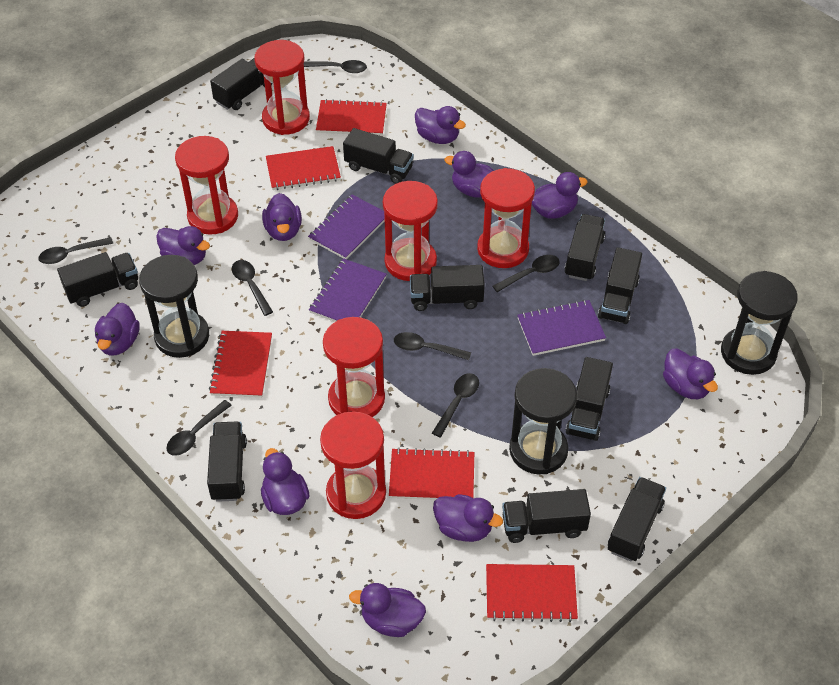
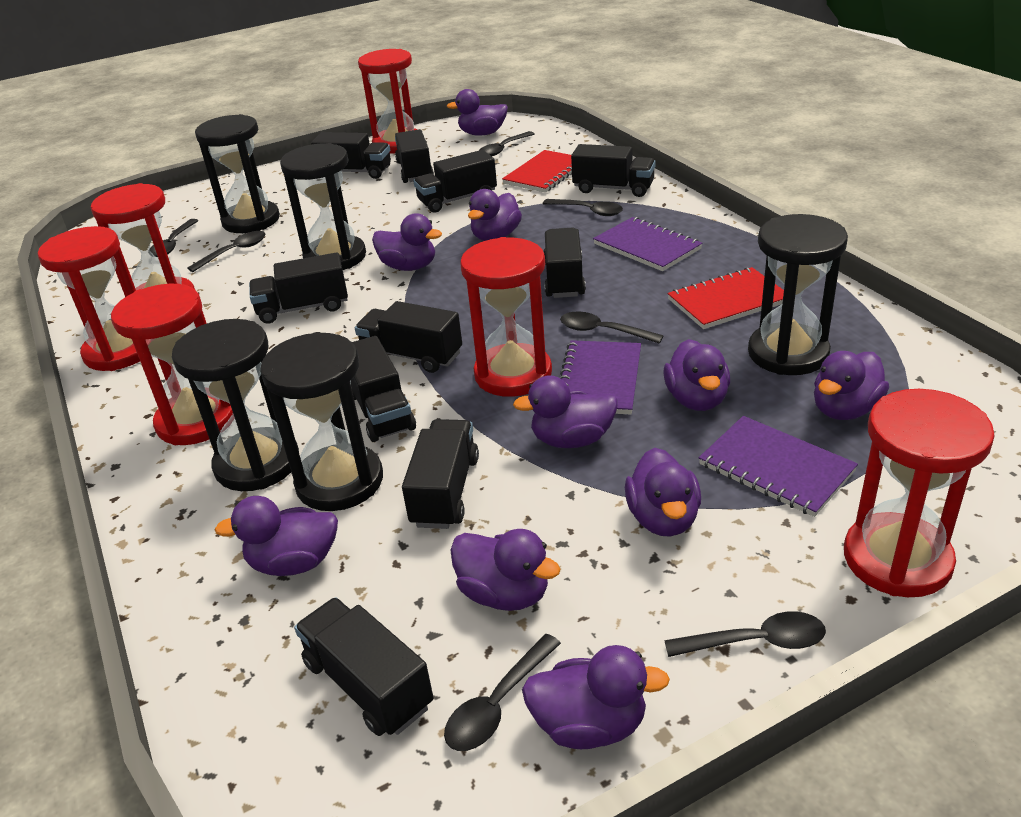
black hourglass: 3 -> 5
red notebook: 5 -> 2

